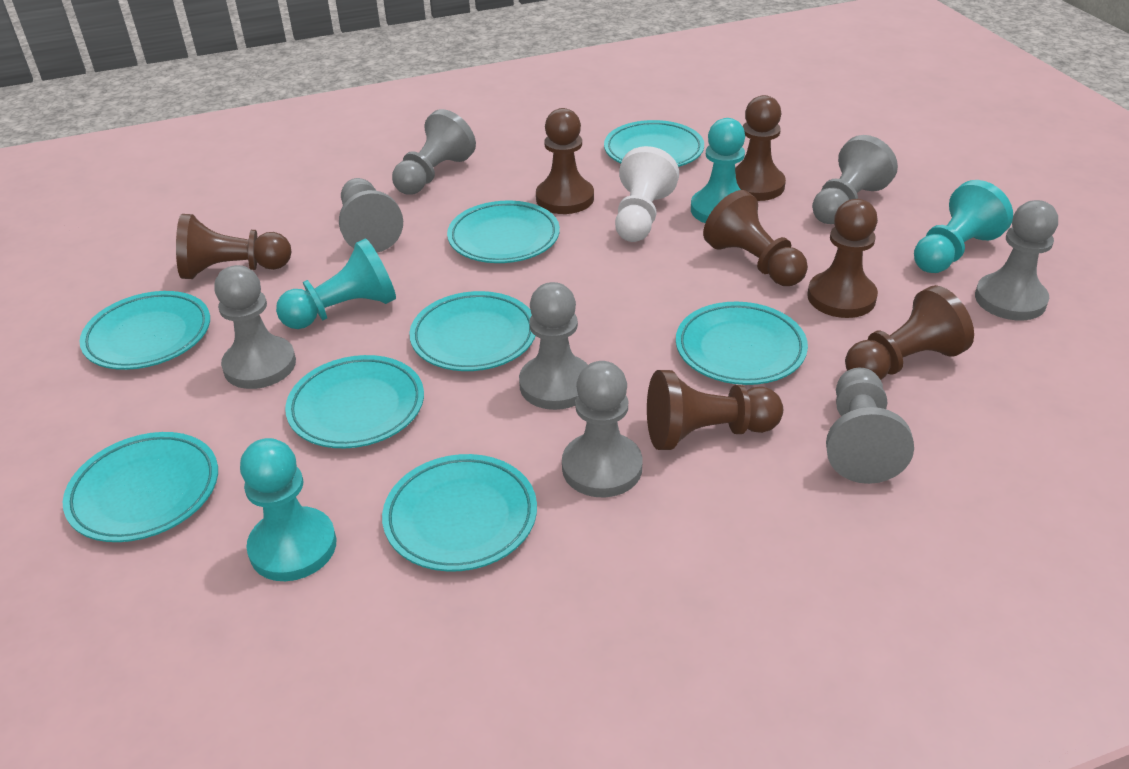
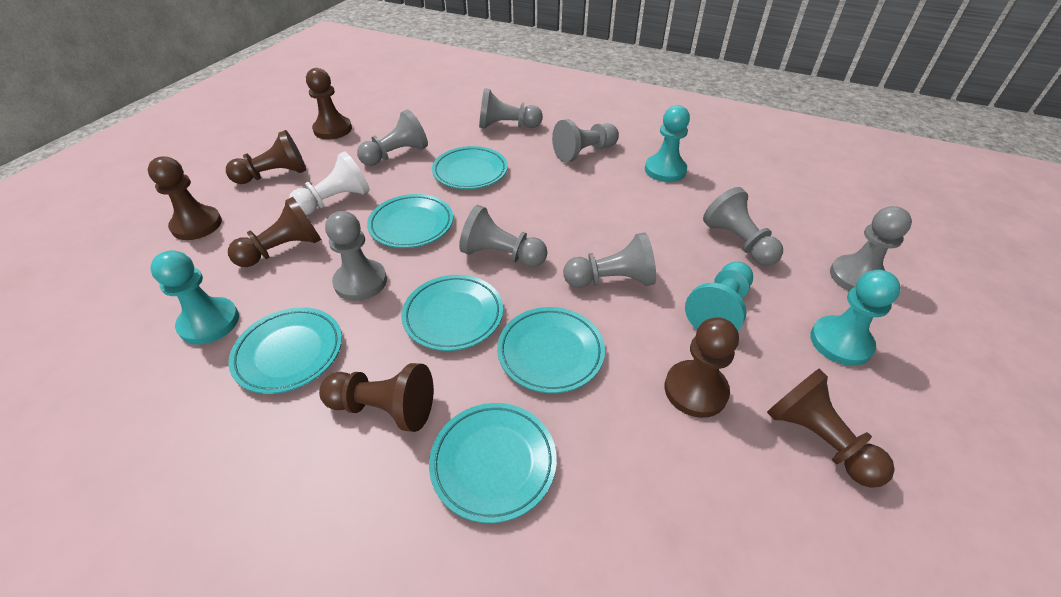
turquoise plate: 8 -> 6

